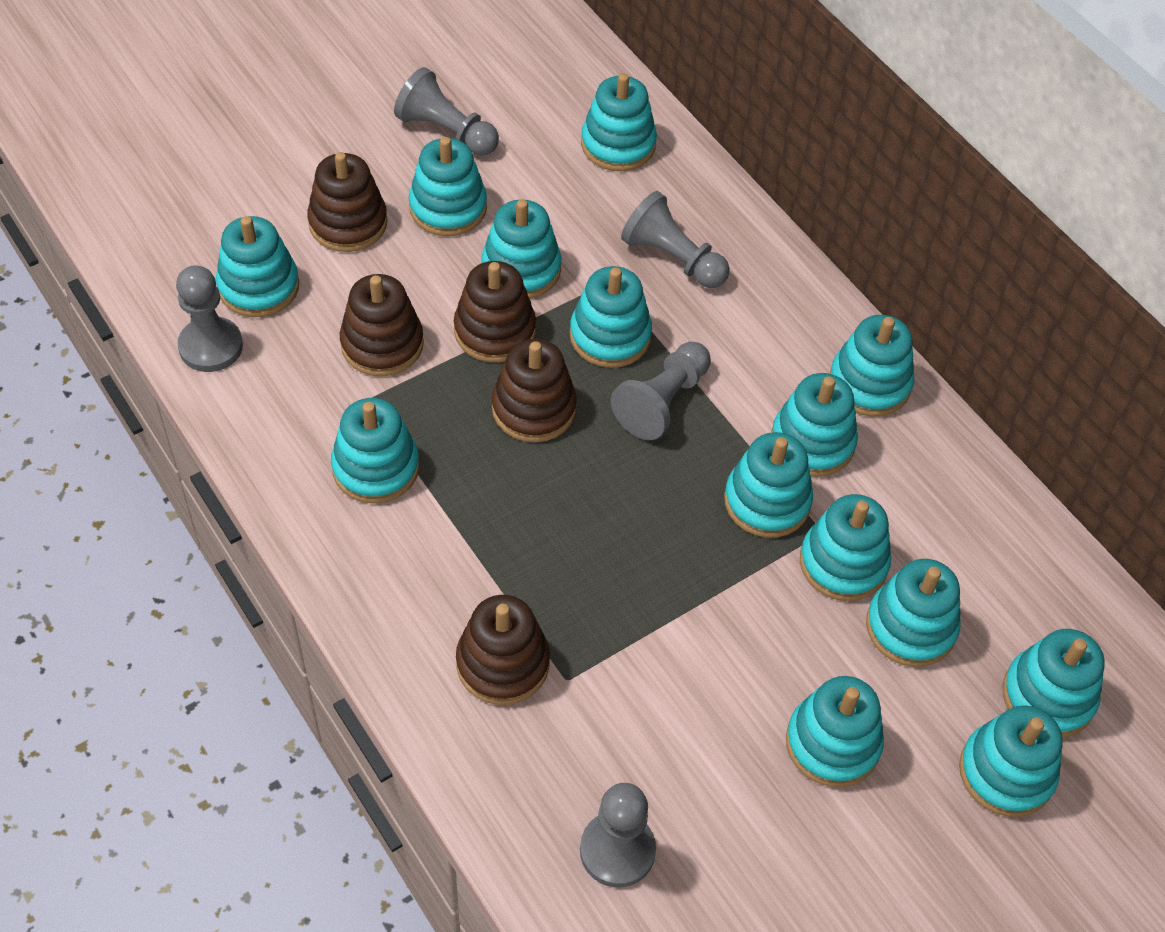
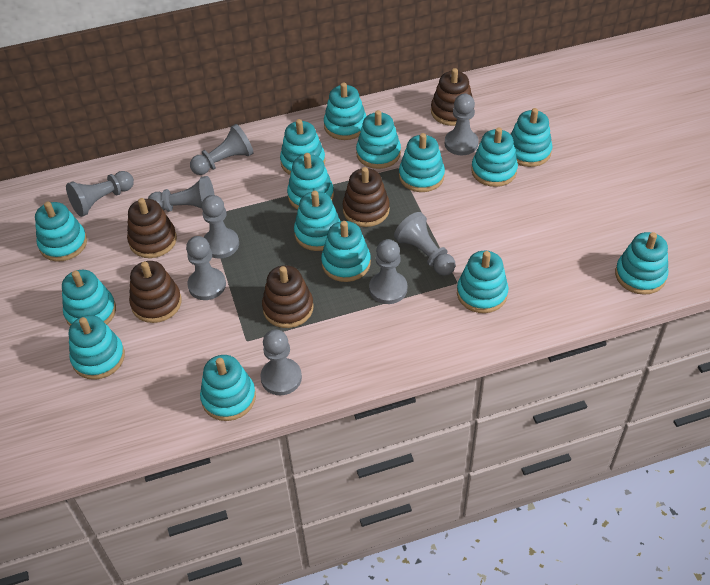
grey pawn: 5 -> 9
turquoise stacking toy: 14 -> 15

